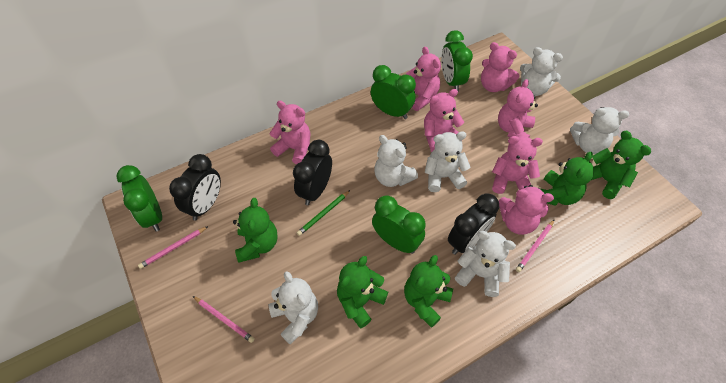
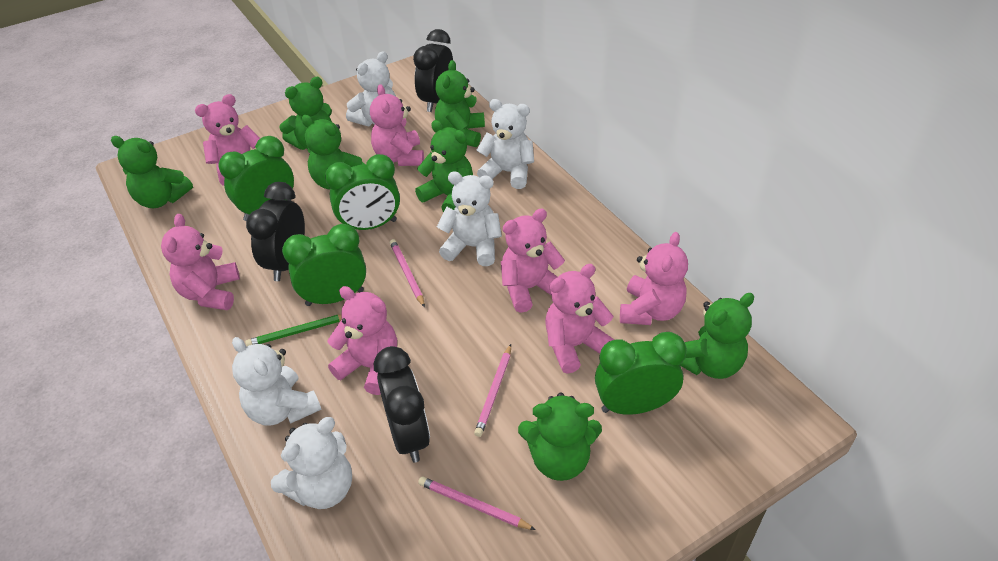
green teddy bear: 5 -> 7
white teddy bear: 6 -> 5

